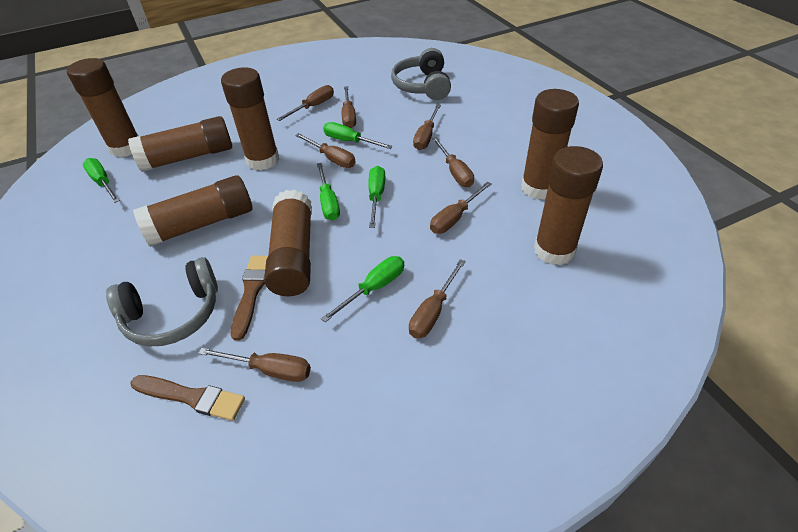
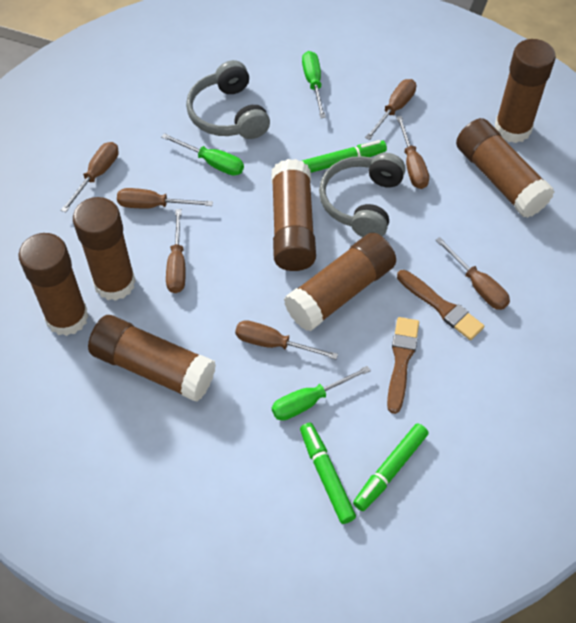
brown screwdriver: 8 -> 7
green marker: 0 -> 3
green screwdriver: 5 -> 3

